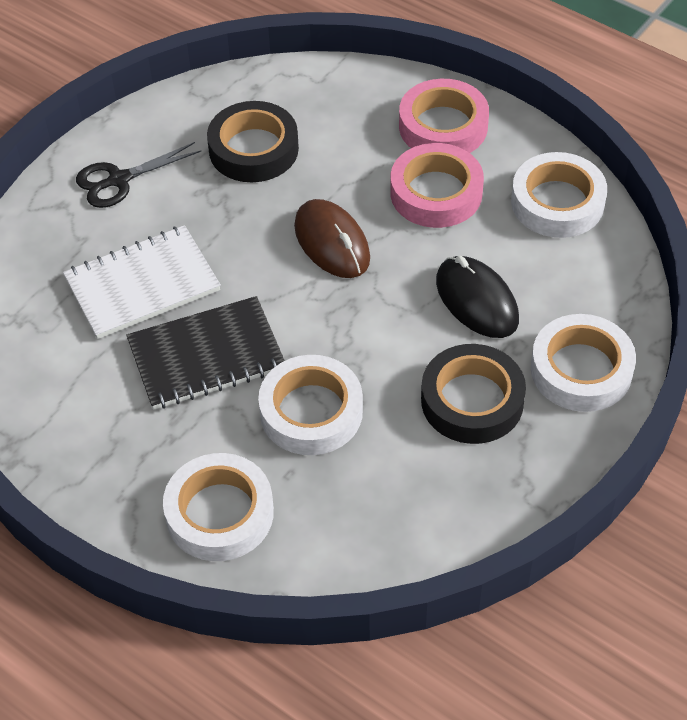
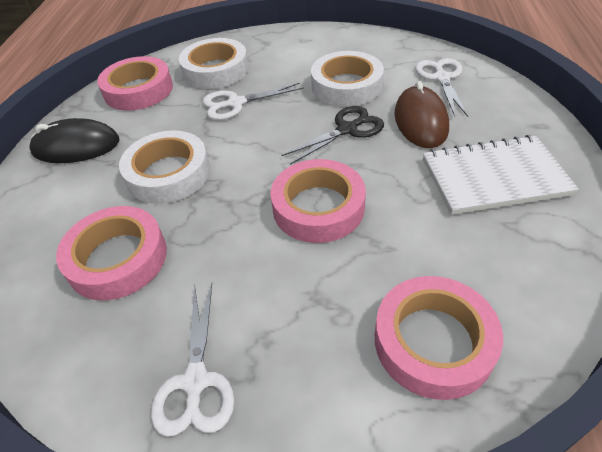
black notebook: 1 -> 0
black tape: 2 -> 0
pink tape: 2 -> 4
white scissors: 0 -> 3
white tape: 4 -> 3

